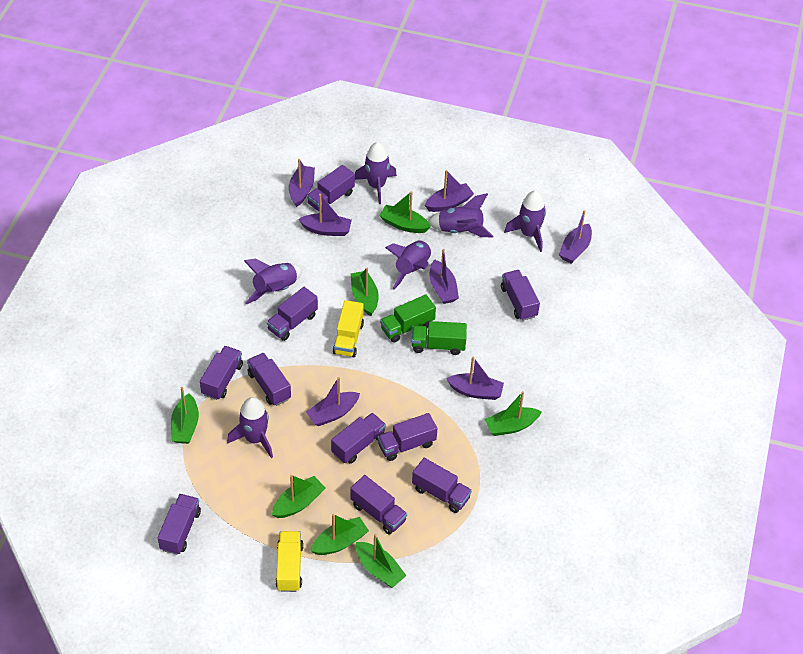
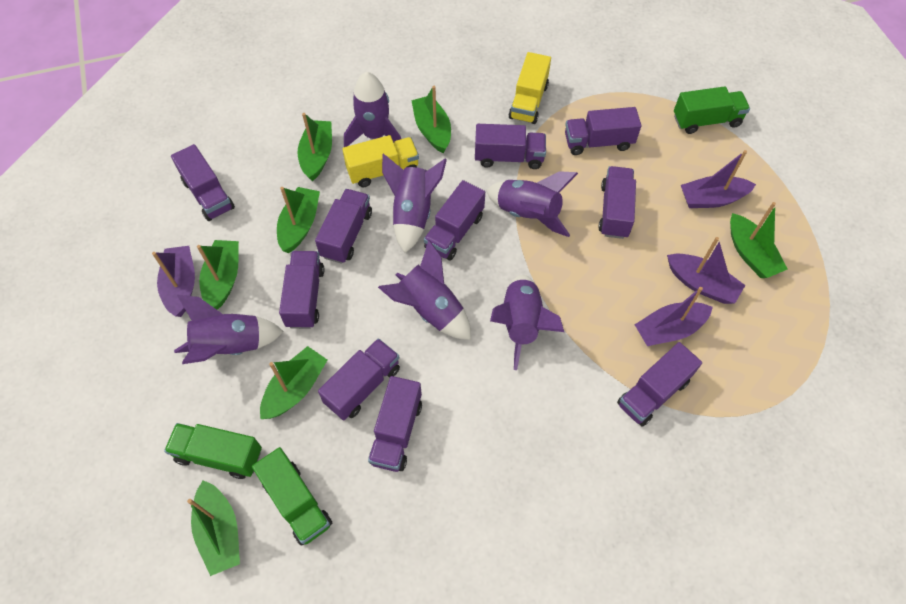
green truck: 2 -> 3
purple boat: 7 -> 4

